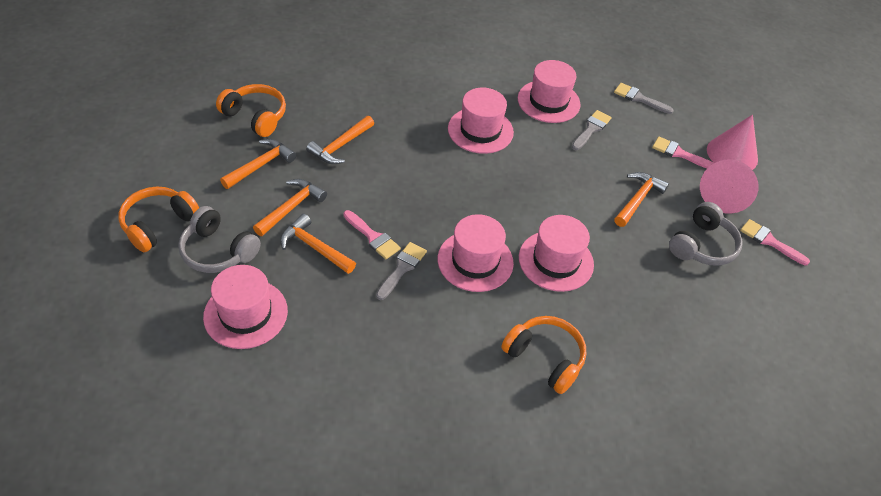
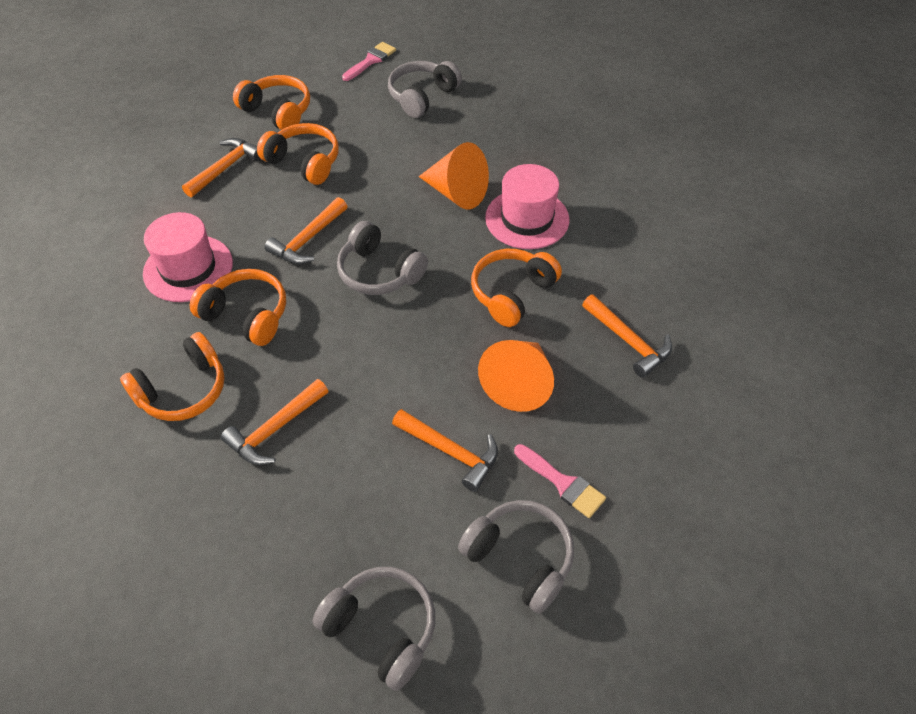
grey brush: 3 -> 0
grey headphones: 2 -> 4
orange cone: 0 -> 2
orange headphones: 3 -> 5
pink brush: 3 -> 2
pink cone: 2 -> 0
pink hat: 5 -> 2

